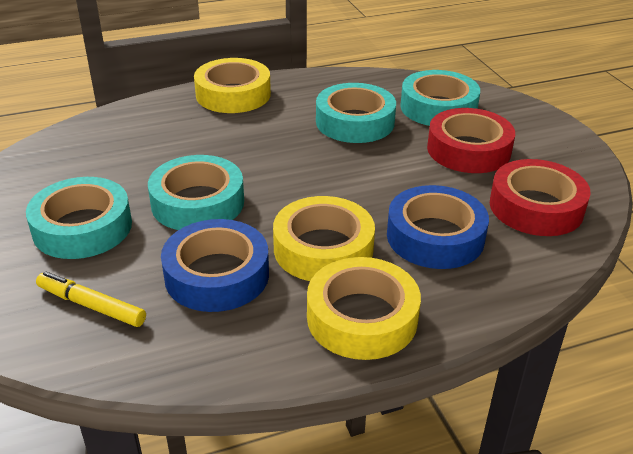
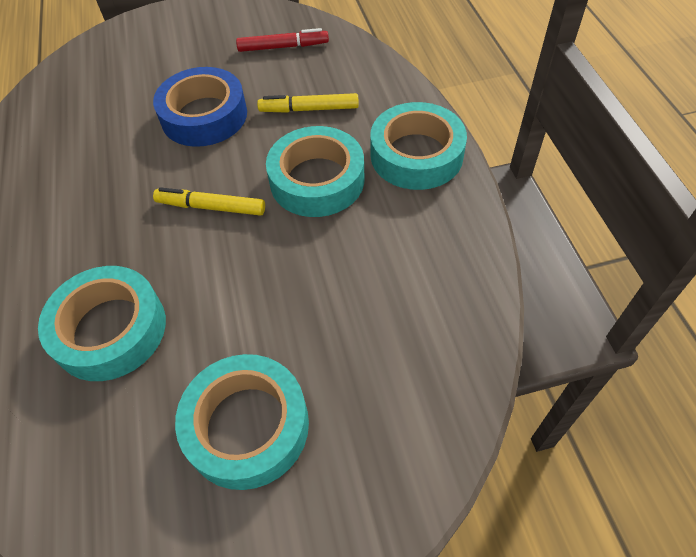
blue tape: 2 -> 1
red marker: 0 -> 1
red tape: 2 -> 0
yellow marker: 1 -> 2
yellow tape: 3 -> 0

